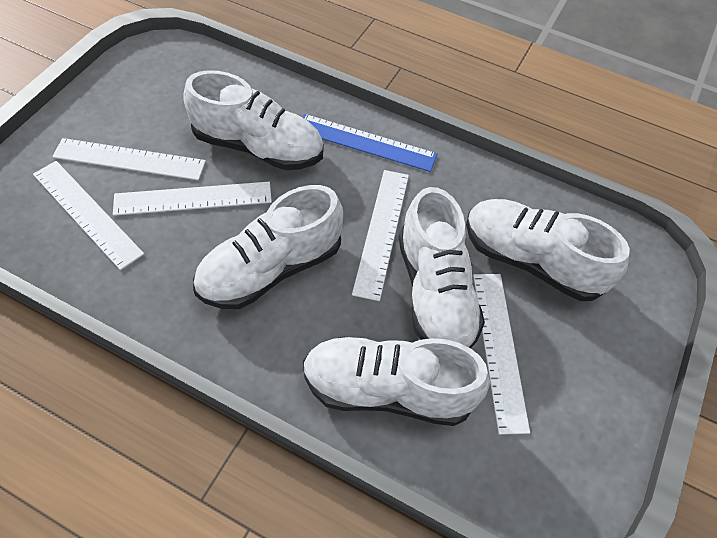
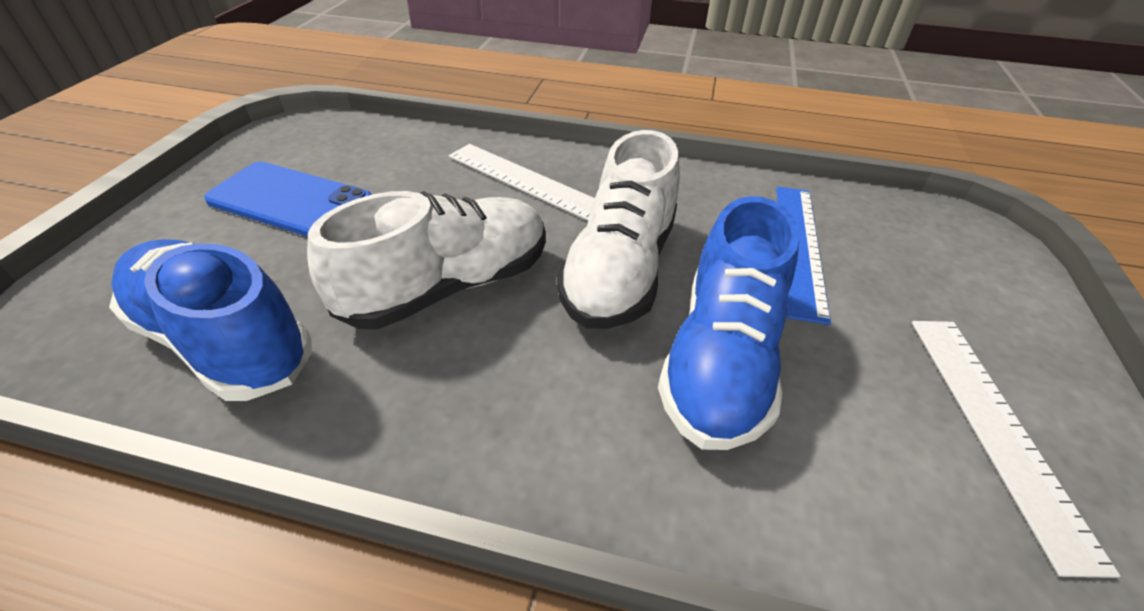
blue phone: 0 -> 1
blue shoe: 0 -> 2
white ruler: 5 -> 2
white shoe: 5 -> 2

